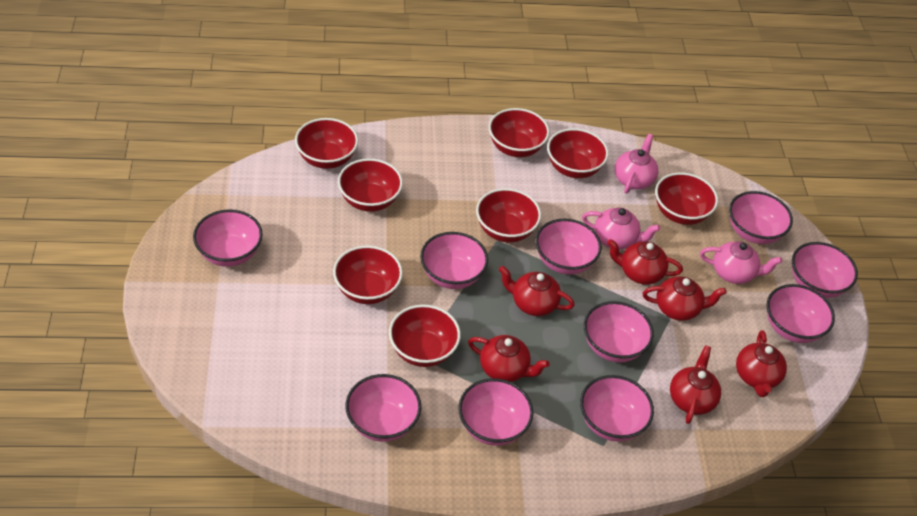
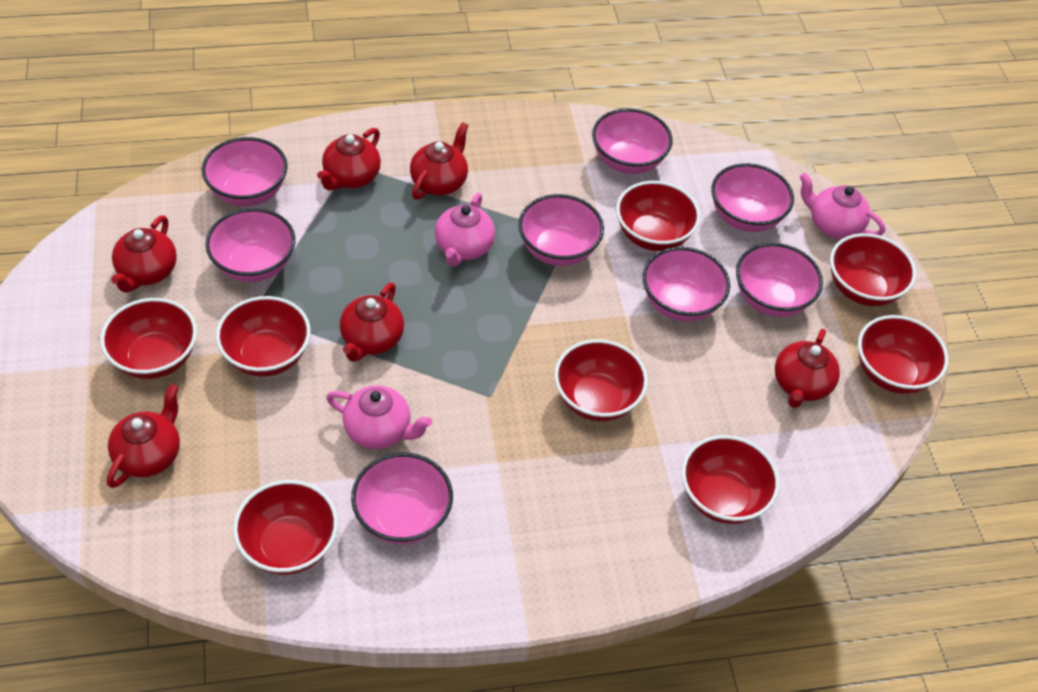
pink bowl: 10 -> 8

